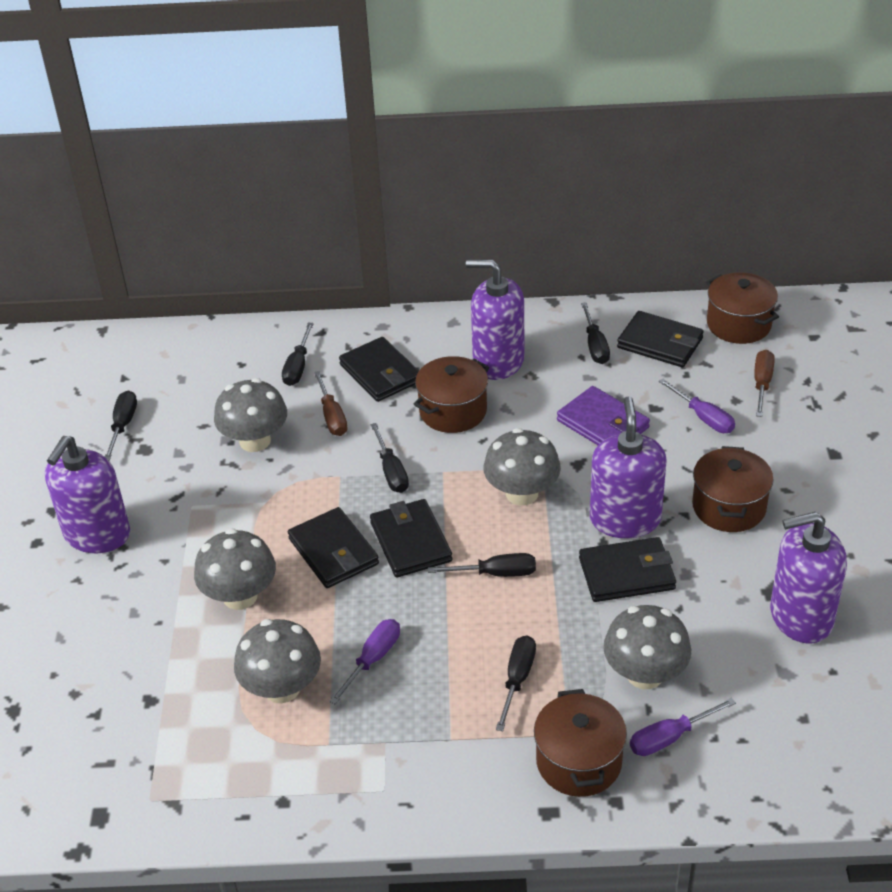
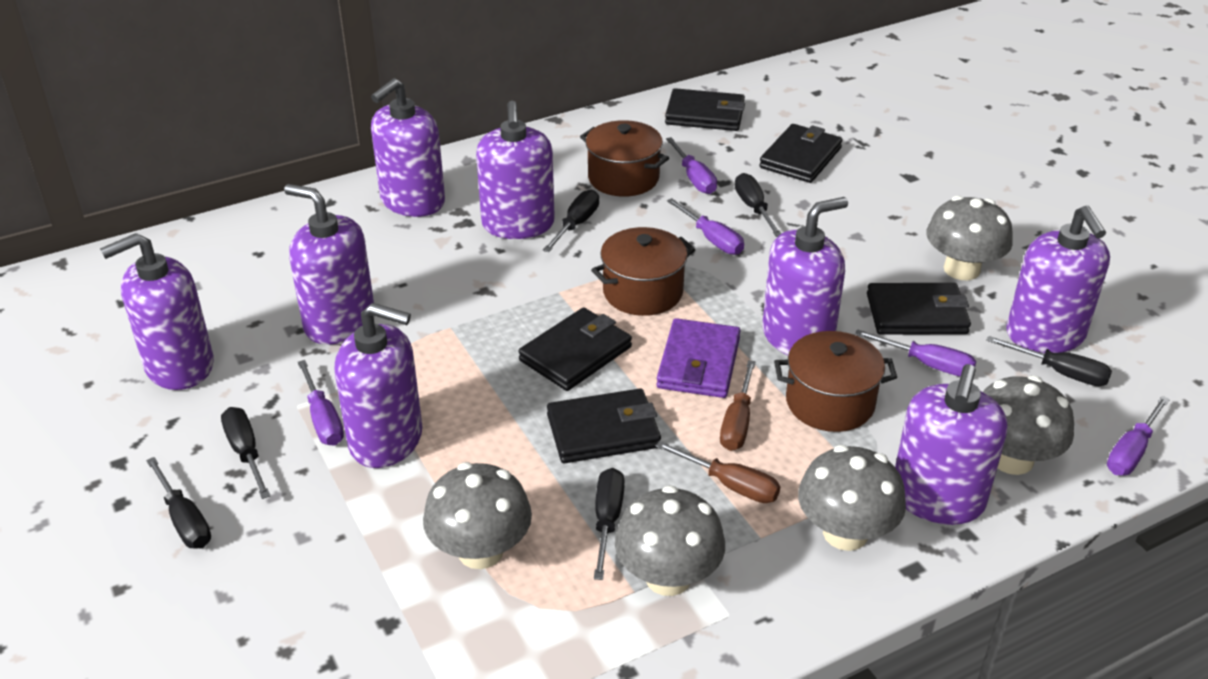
brown pot: 4 -> 3
purple screwdriver: 3 -> 5
purple soap dispenser: 4 -> 8

